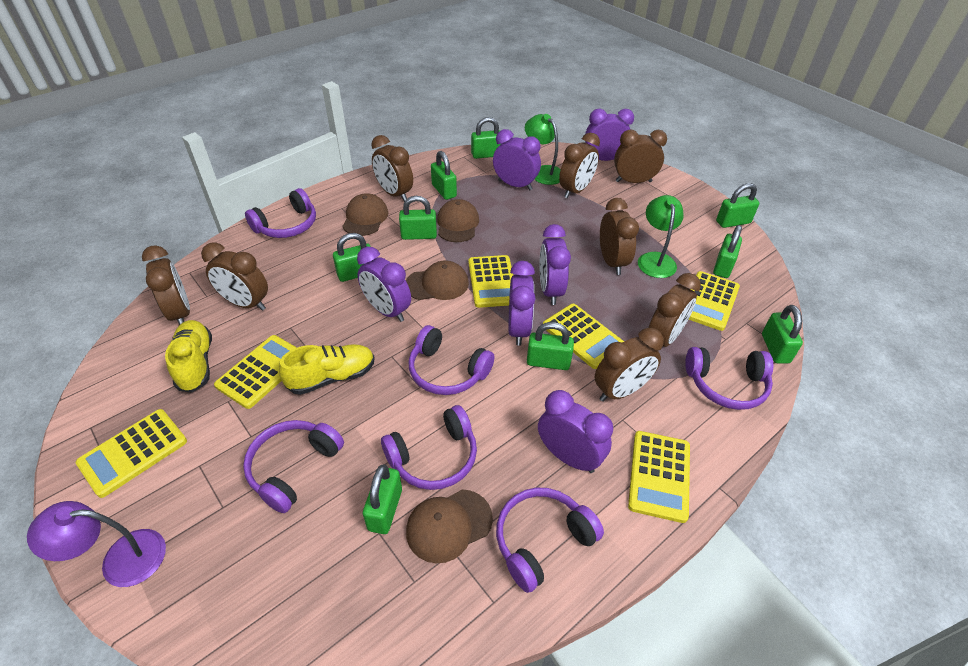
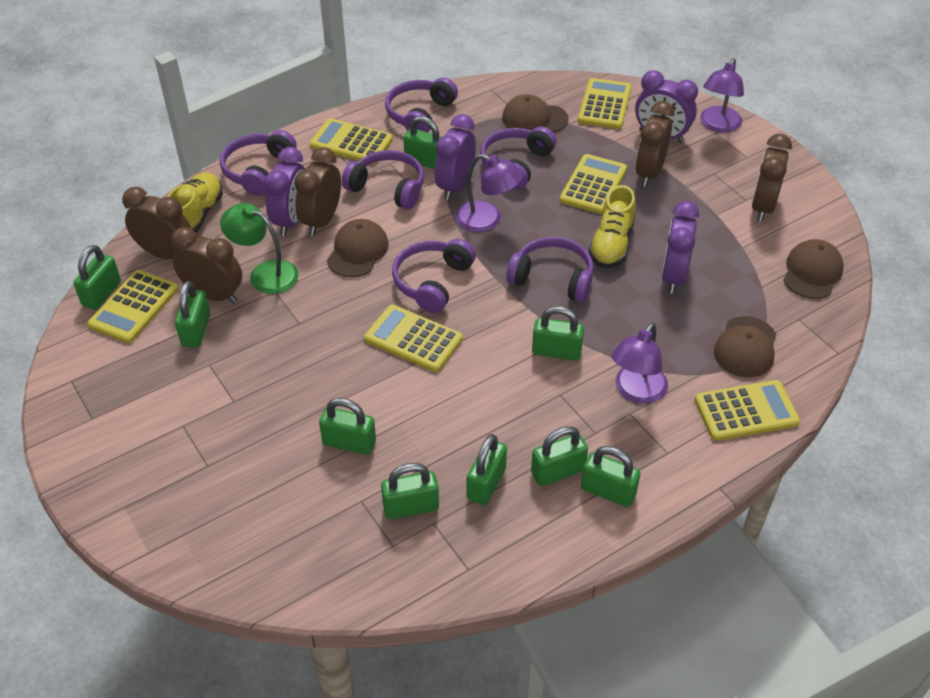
brown clock: 8 -> 5
green lamp: 2 -> 1
purple clock: 6 -> 4
purple lamp: 1 -> 3

